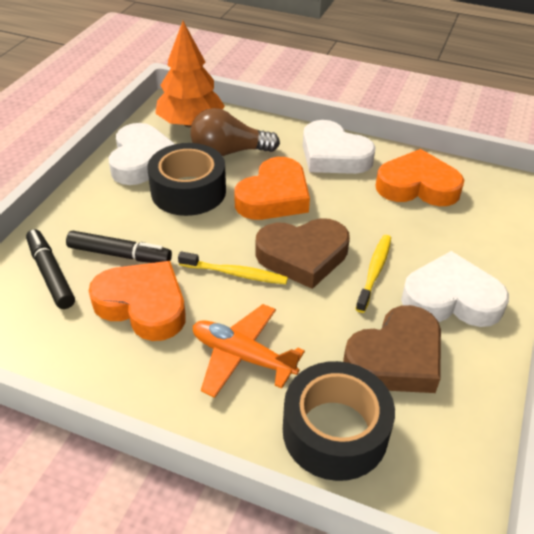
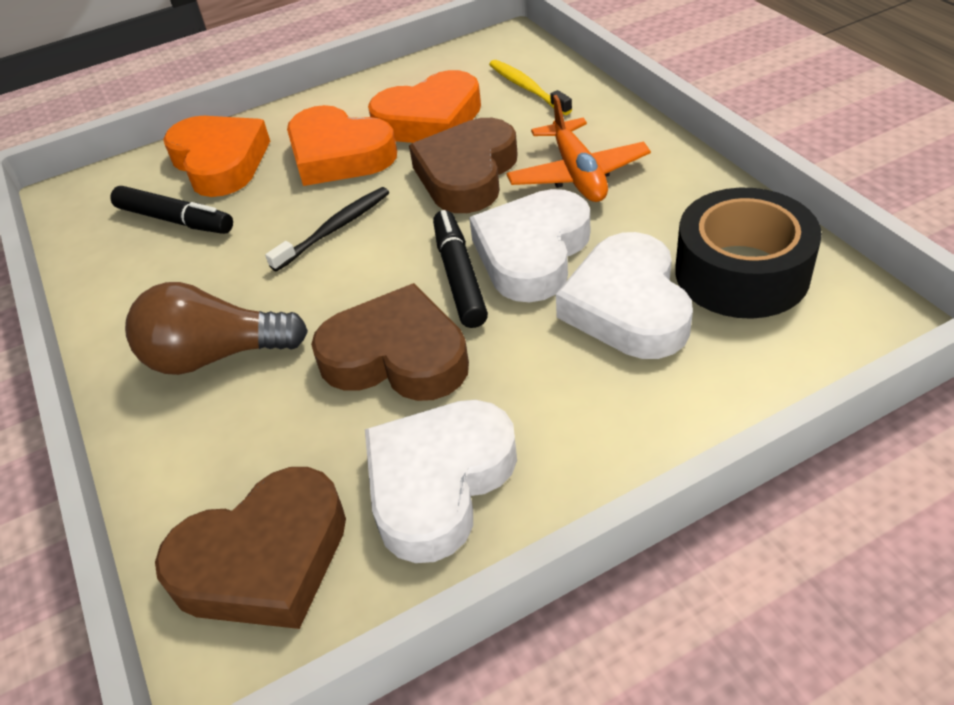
black tape: 2 -> 1
black toothbrush: 0 -> 1
brown heart: 2 -> 3
orange tree: 1 -> 0
yellow toothbrush: 2 -> 1

